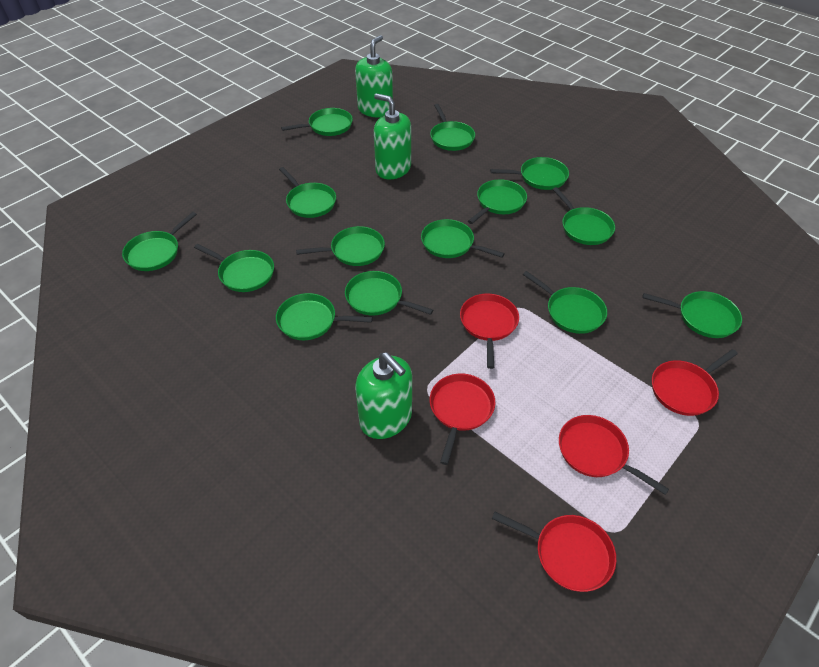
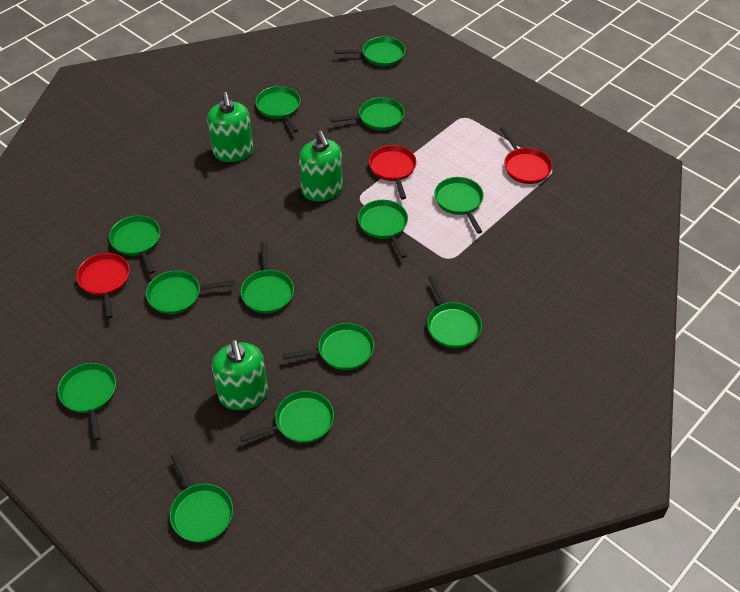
green pan: 14 -> 13
red pan: 5 -> 3

